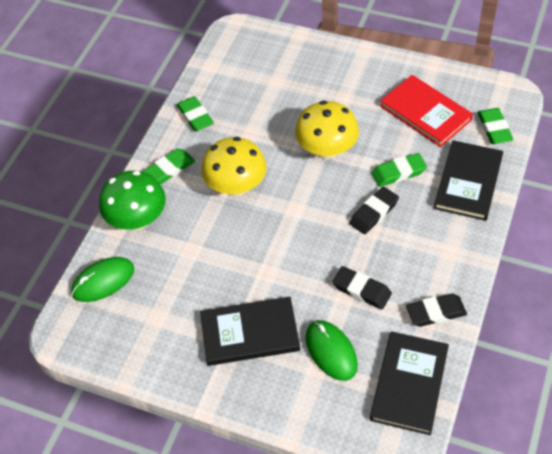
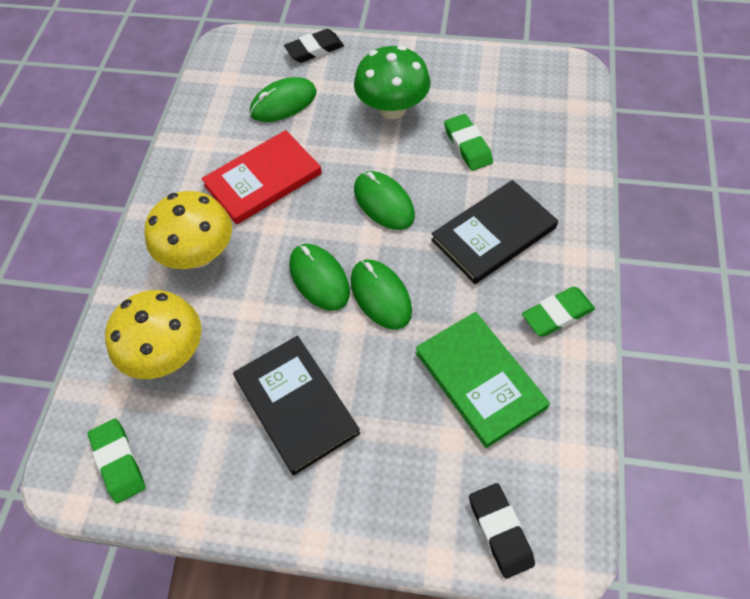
black book: 3 -> 2
black eraser: 3 -> 2
green book: 0 -> 1
green eraser: 4 -> 3
green mouse: 2 -> 4

